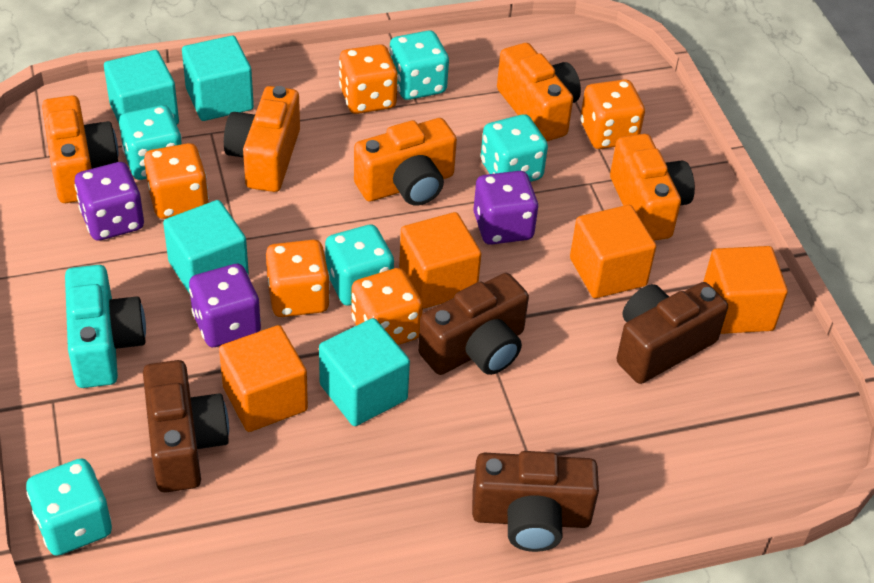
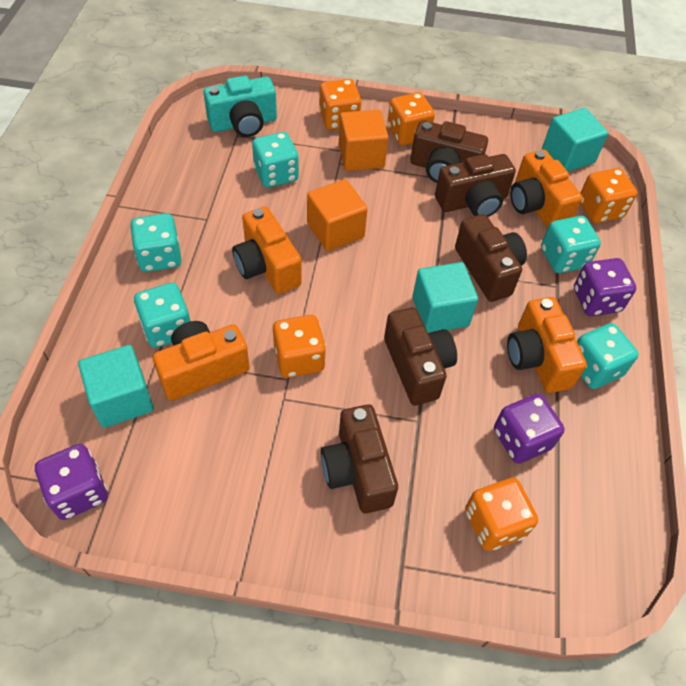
brown camera: 4 -> 5
orange camera: 5 -> 4
orange cube: 4 -> 2
turquoise cube: 4 -> 3

